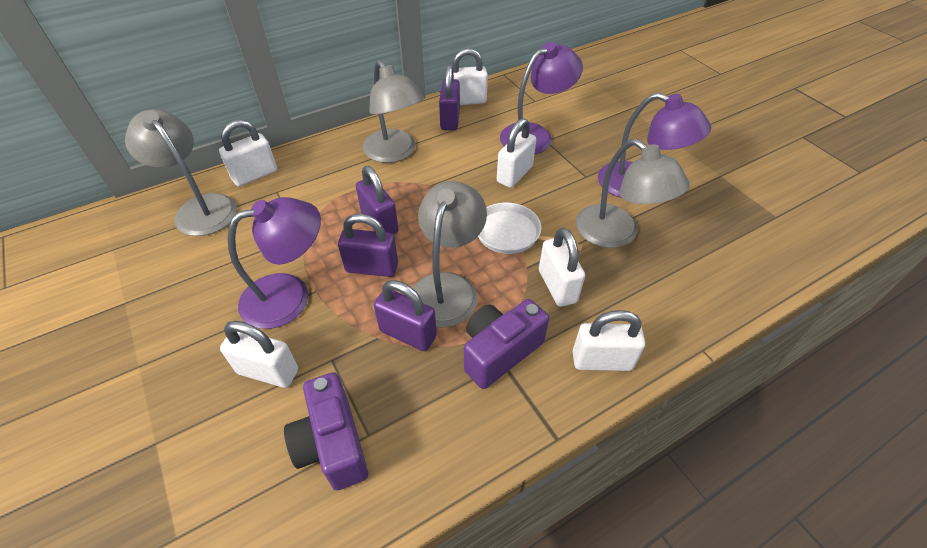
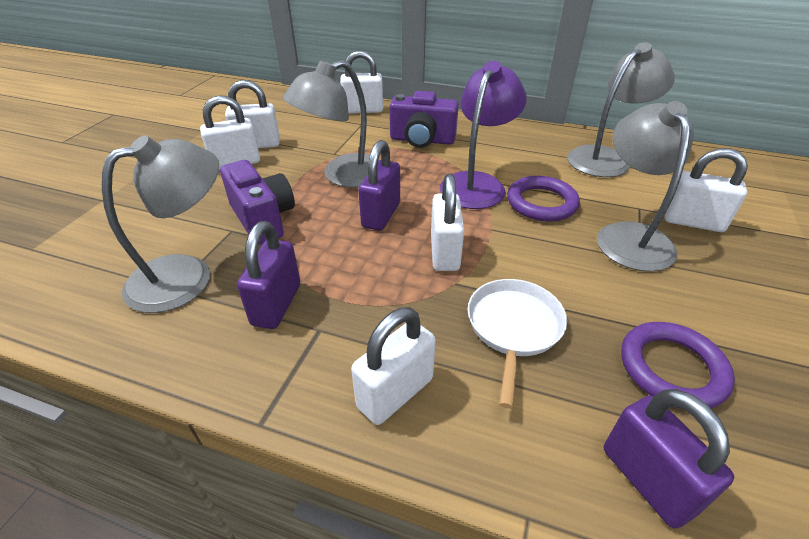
purple lamp: 3 -> 1
purple padlock: 4 -> 3
purple ring: 0 -> 2

